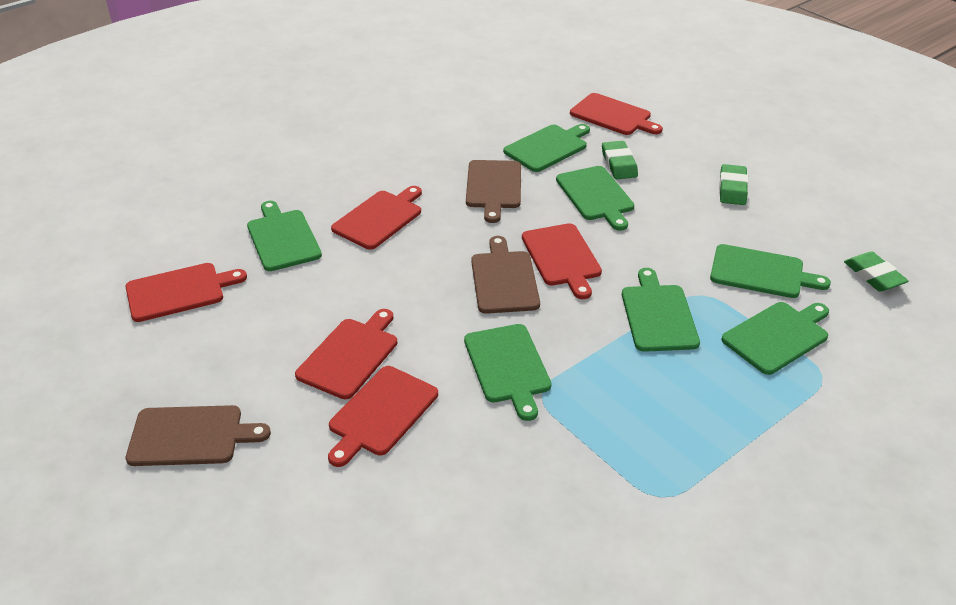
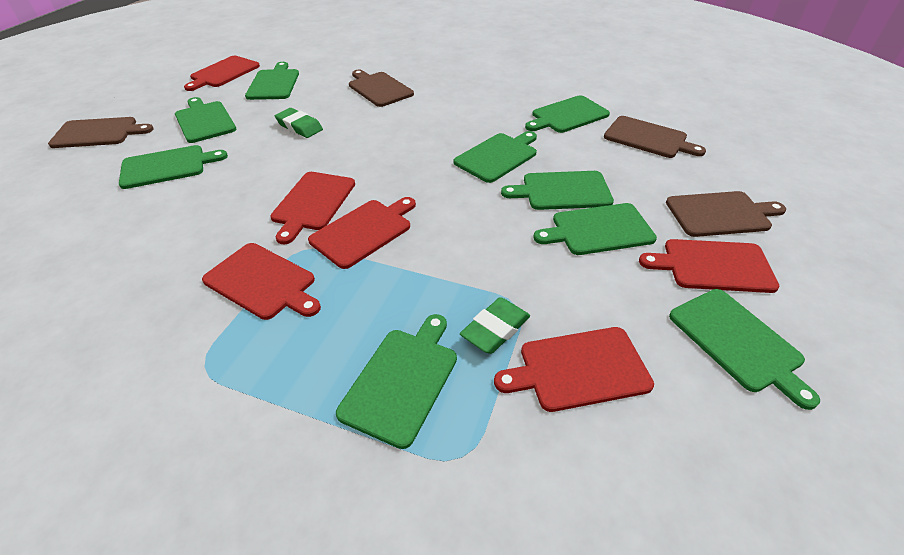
brown cutting board: 3 -> 4
green cutting board: 7 -> 9
green eraser: 3 -> 2

